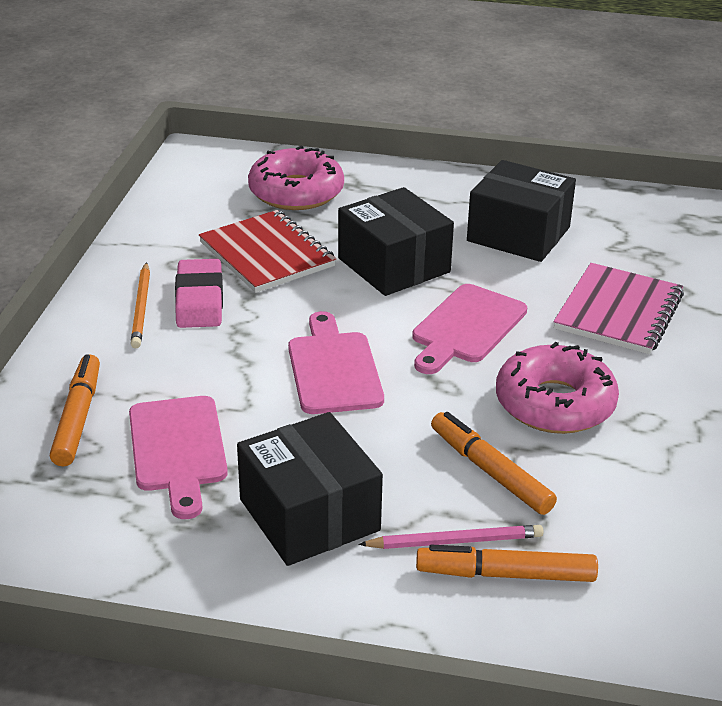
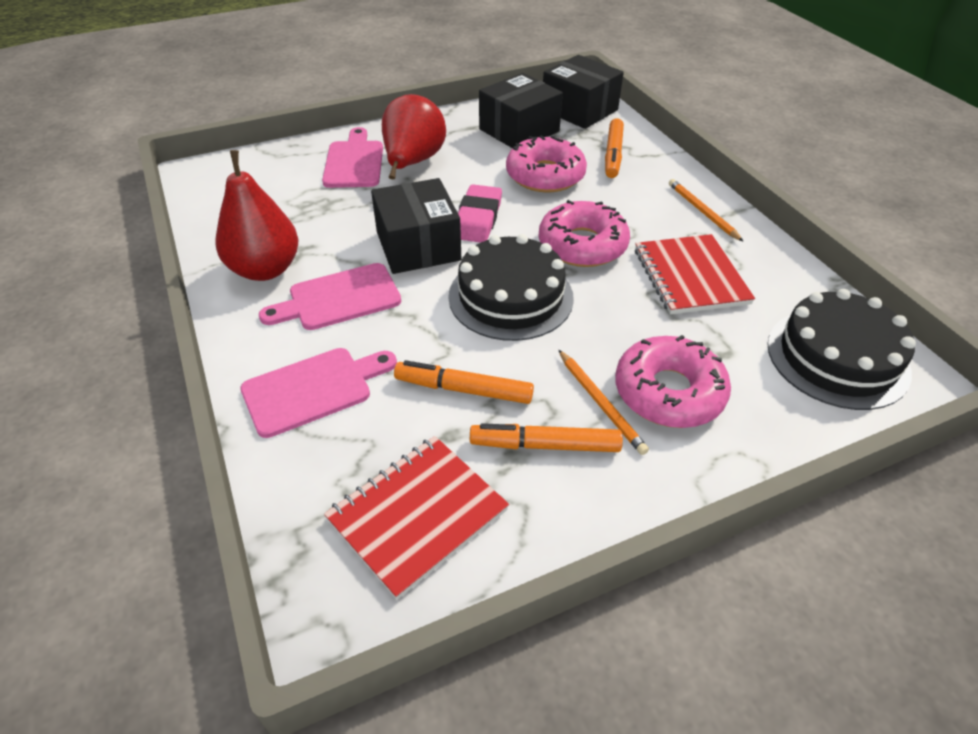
black cake: 0 -> 2
orange pencil: 1 -> 2
pink donut: 2 -> 3
pink notebook: 1 -> 0
pink pencil: 1 -> 0
red notebook: 1 -> 2
red pear: 0 -> 2

